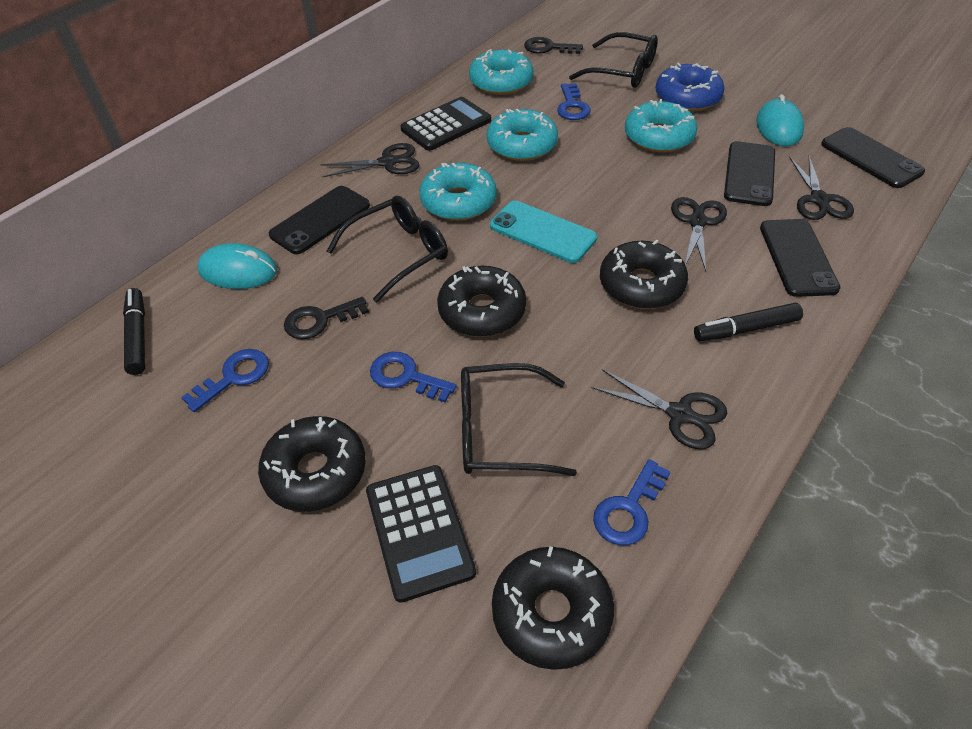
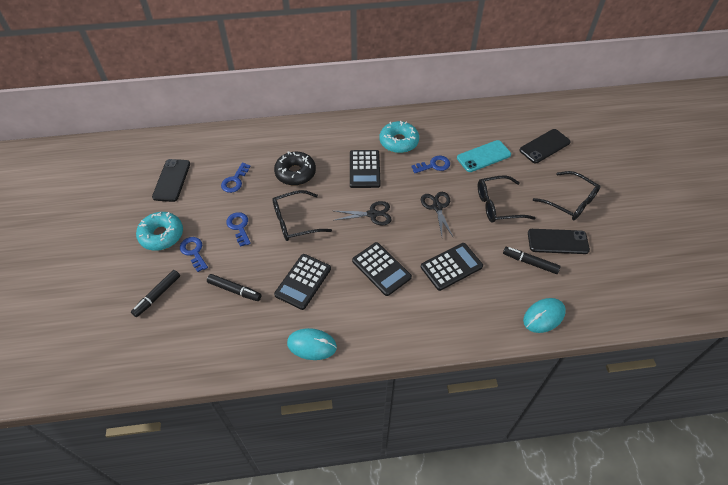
black calculator: 2 -> 4
black donut: 4 -> 1
black key: 2 -> 0
black marker: 2 -> 3
black phone: 4 -> 3
black scissors: 4 -> 2
blue donut: 1 -> 0
turquoise donut: 4 -> 2

